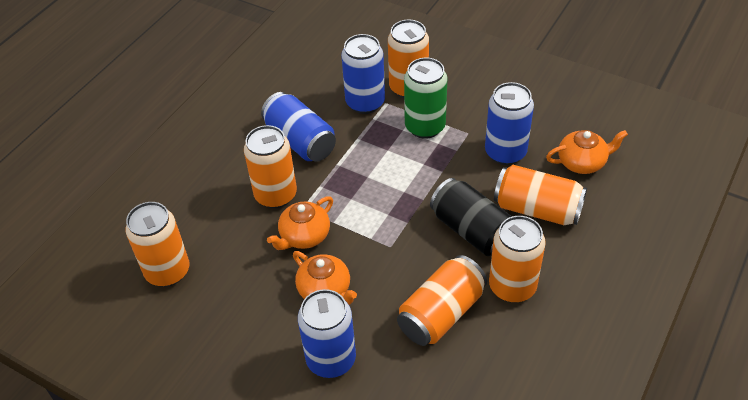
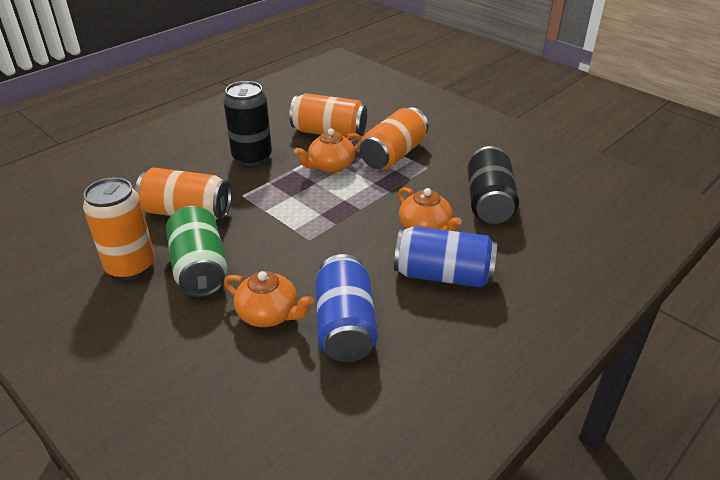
black can: 1 -> 2
blue can: 4 -> 2
orange can: 6 -> 4

